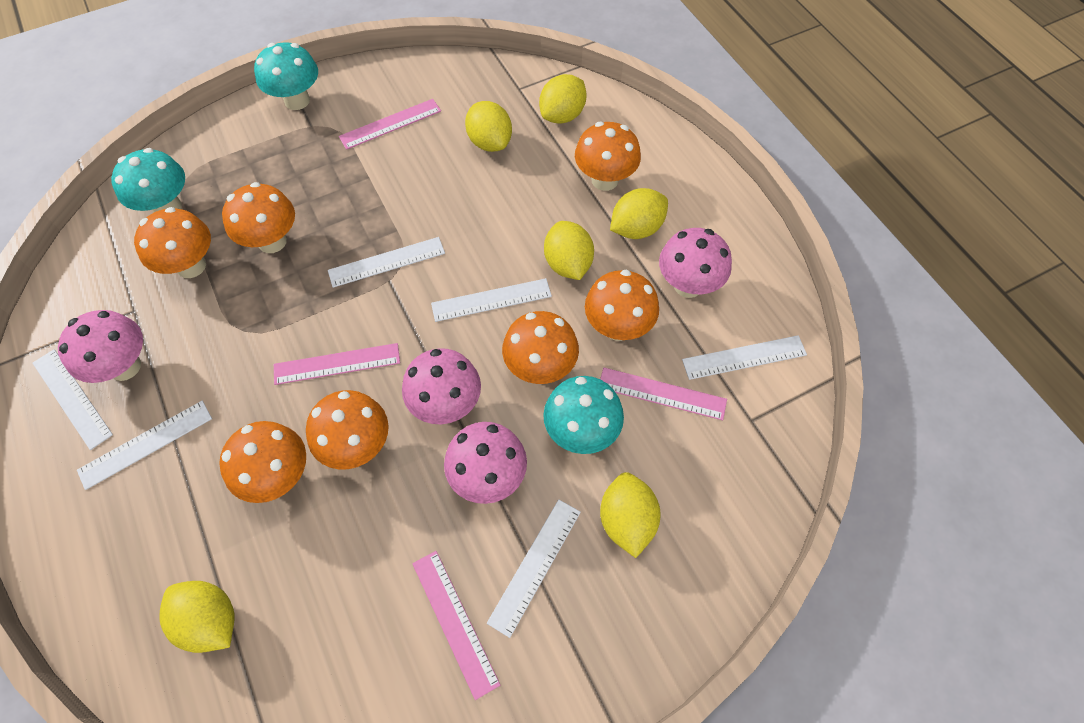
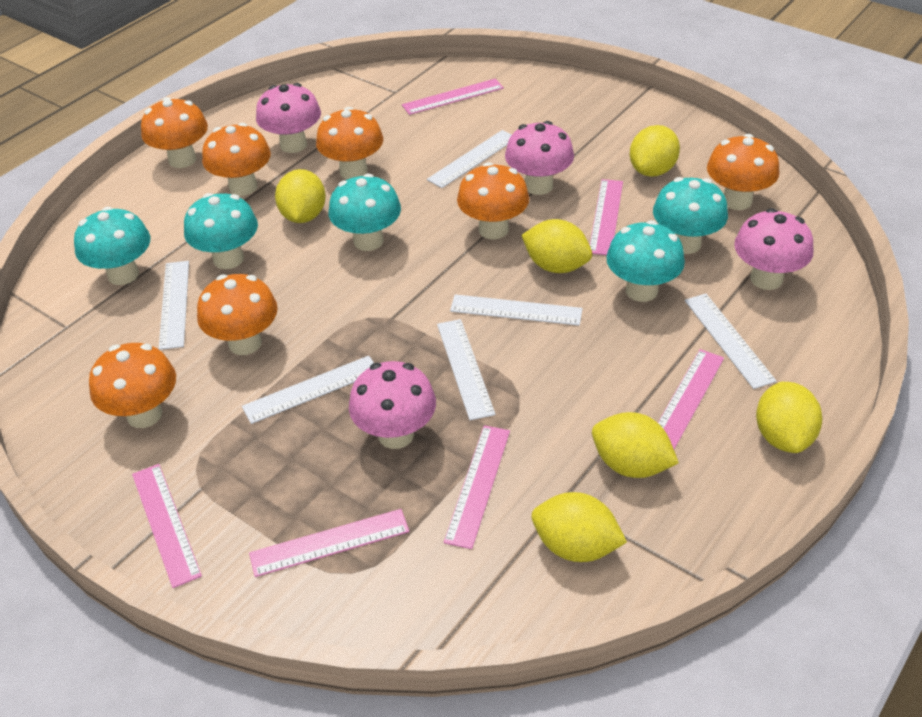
pink ruler: 4 -> 6
turquoise mushroom: 3 -> 5

